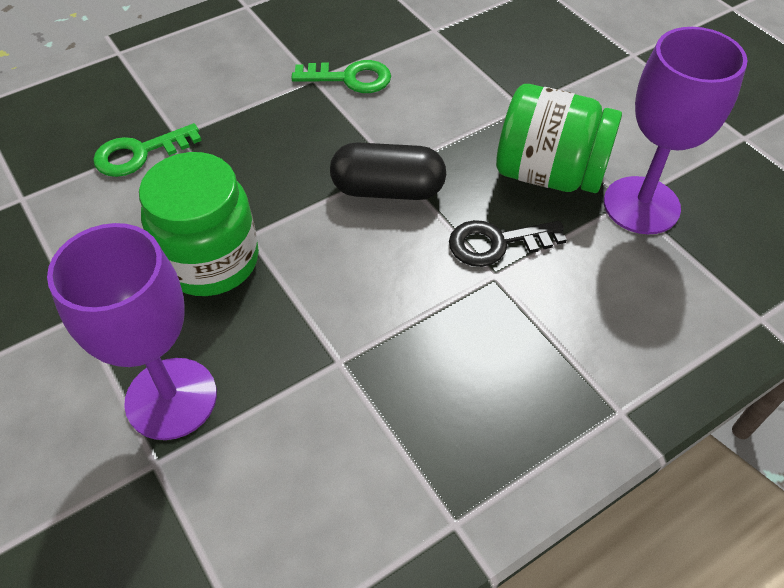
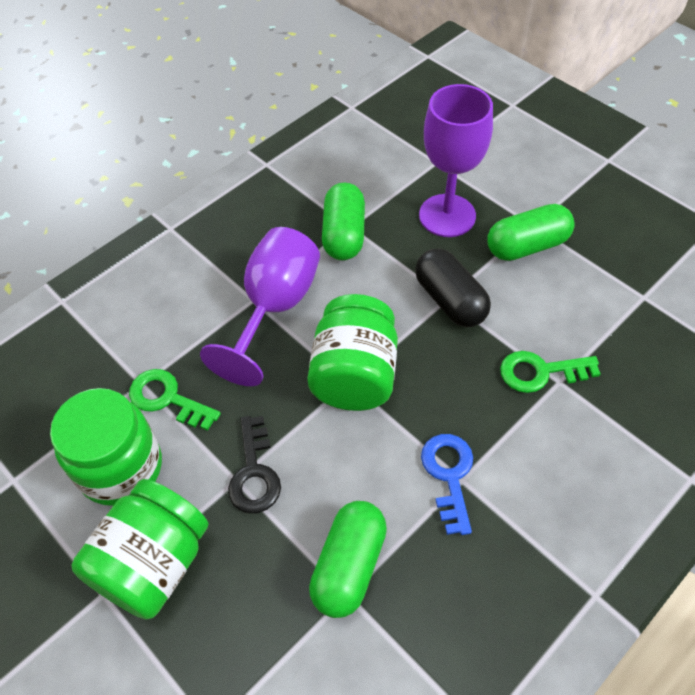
blue key: 0 -> 1
green capsule: 0 -> 3
green jar: 2 -> 3

